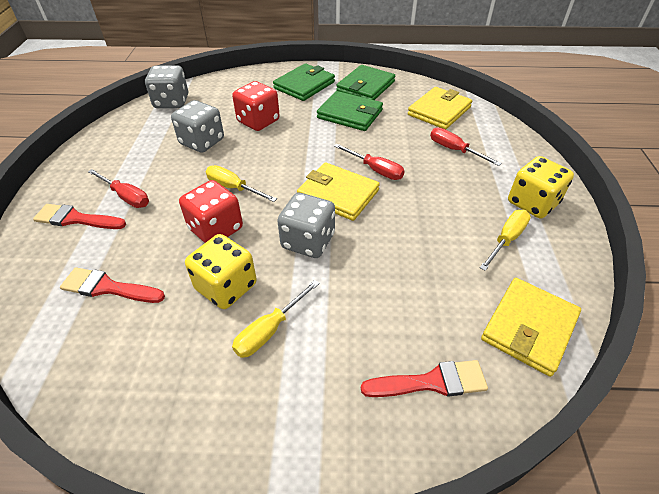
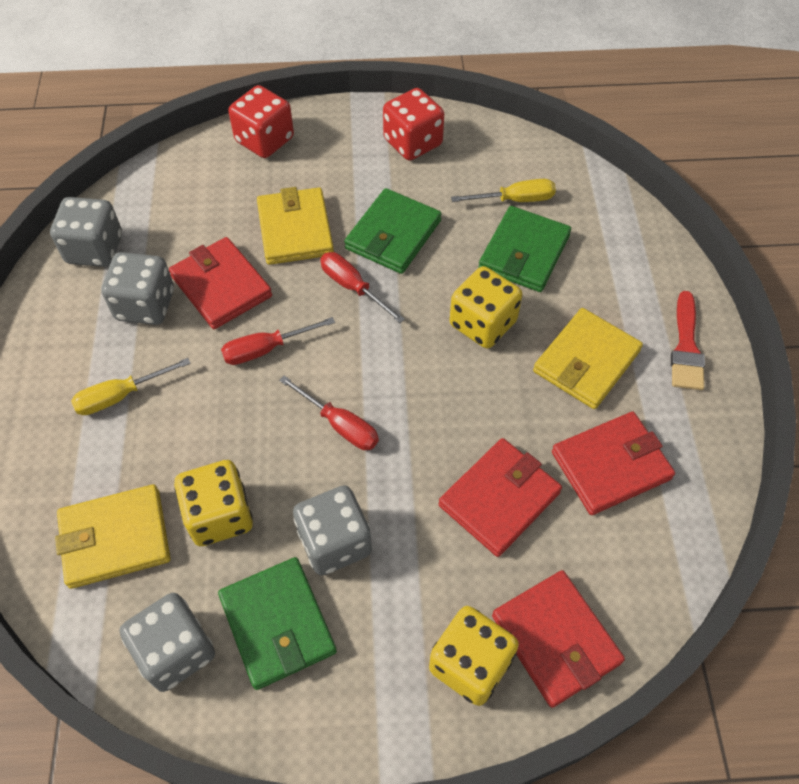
grey dice: 3 -> 4
red brush: 3 -> 1
red wallet: 0 -> 4
yellow dice: 2 -> 3
yellow screwdriver: 3 -> 2

